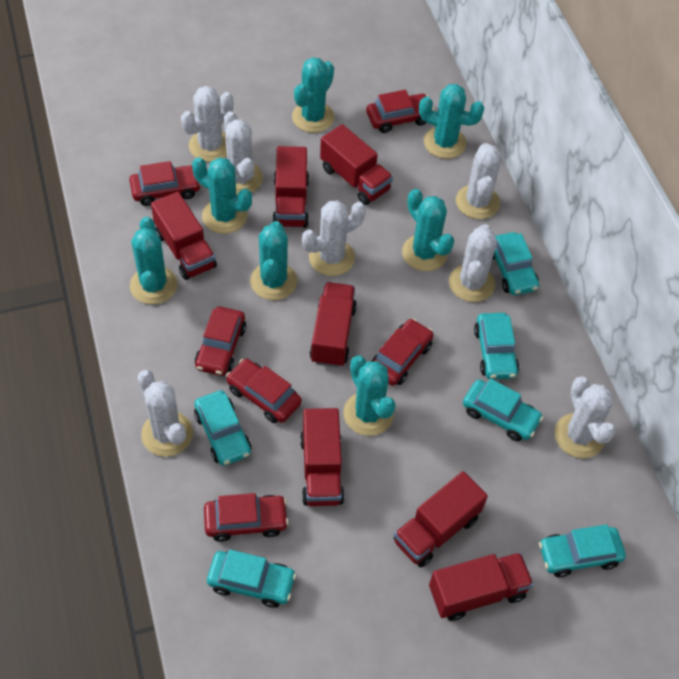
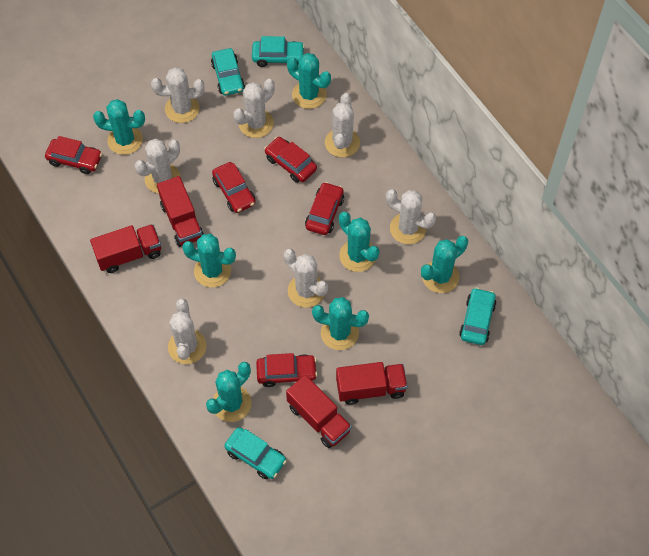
red car: 6 -> 5
red truck: 7 -> 4
turquoise car: 6 -> 4

